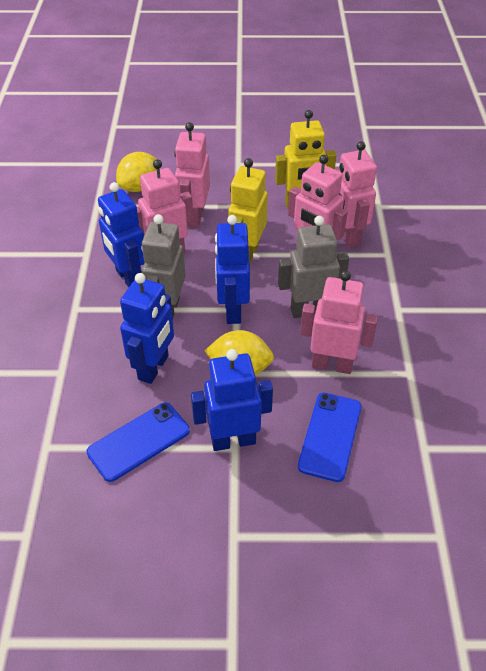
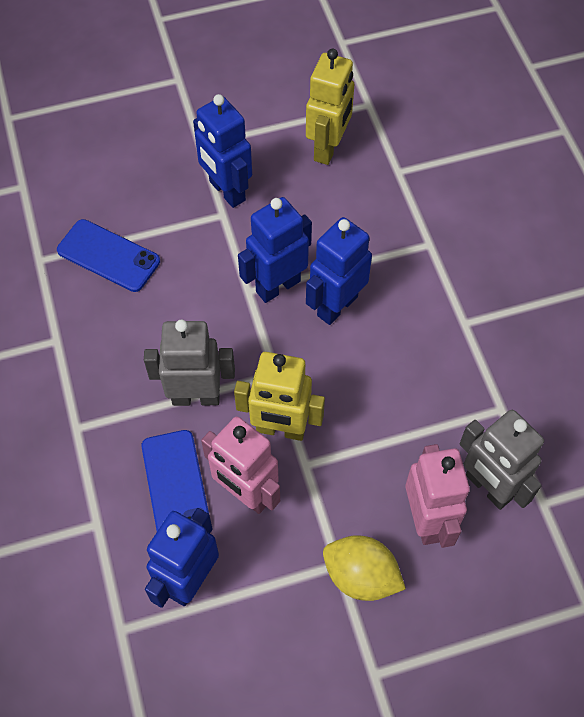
pink robot: 5 -> 2
yellow lemon: 2 -> 1

